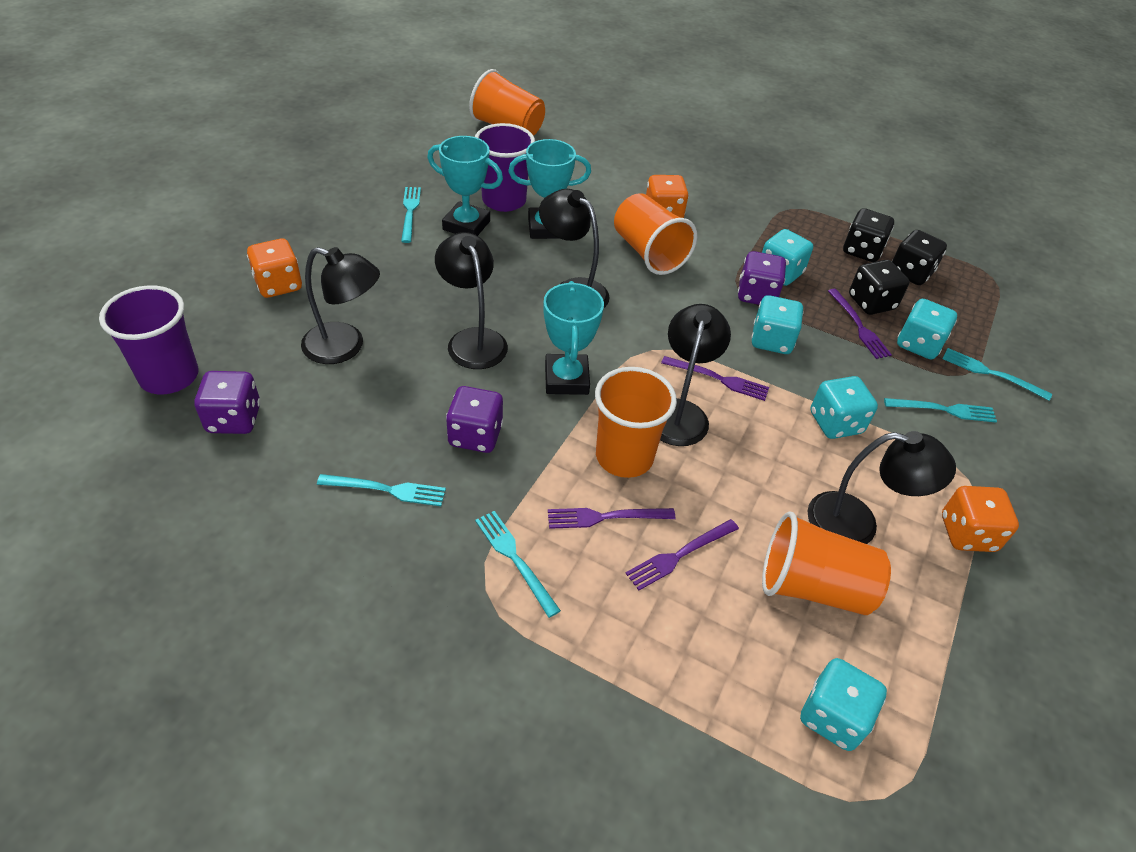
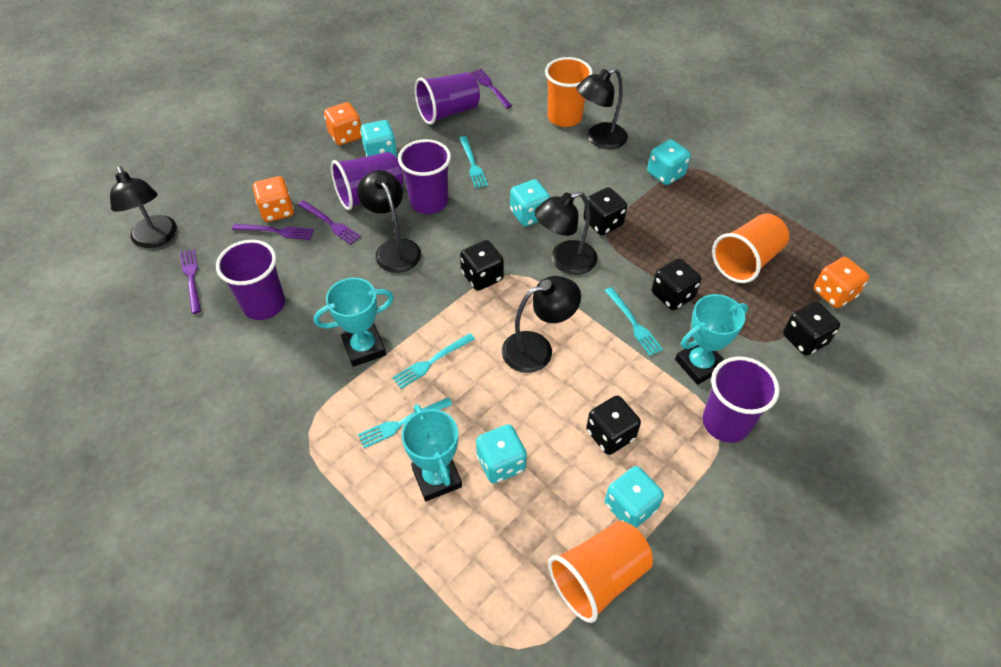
black dice: 3 -> 5
orange cup: 4 -> 3
purple cup: 2 -> 5
purple dice: 3 -> 0
turquoise fork: 5 -> 4

